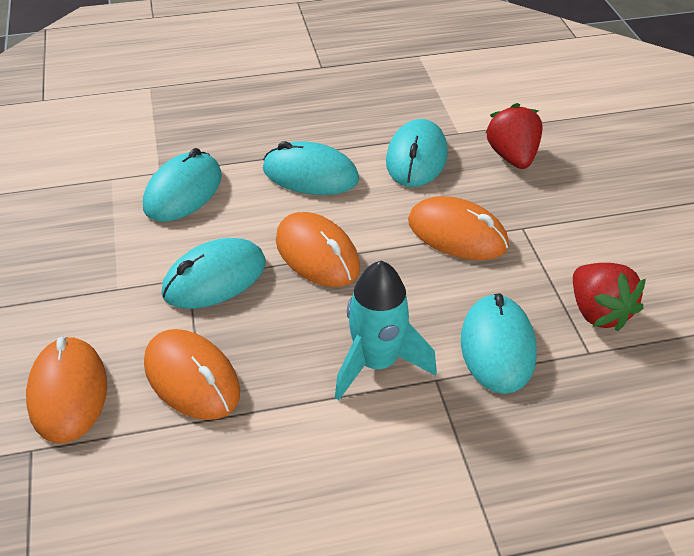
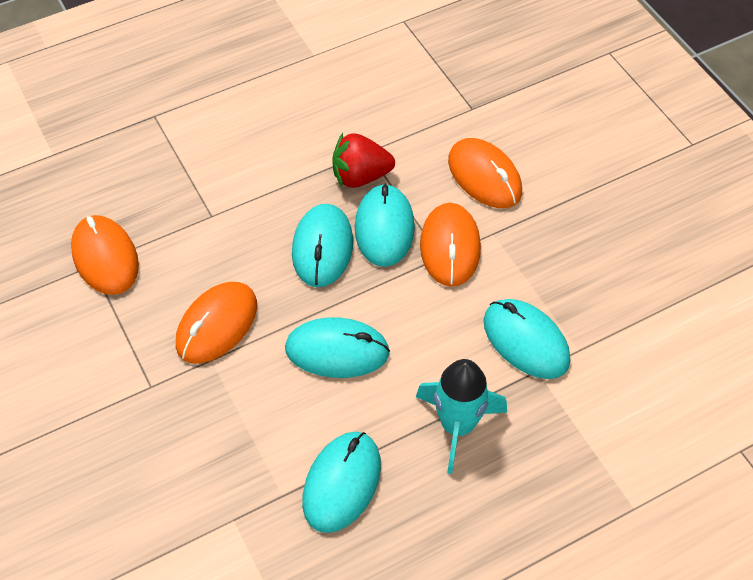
red strawberry: 2 -> 1

